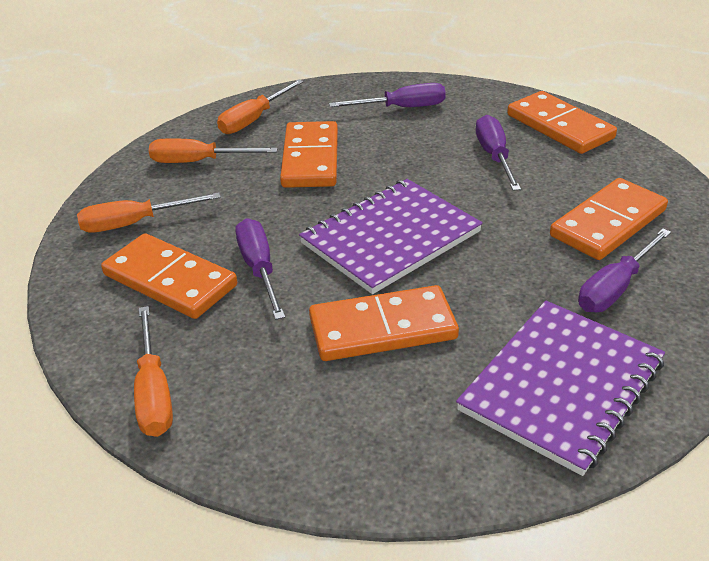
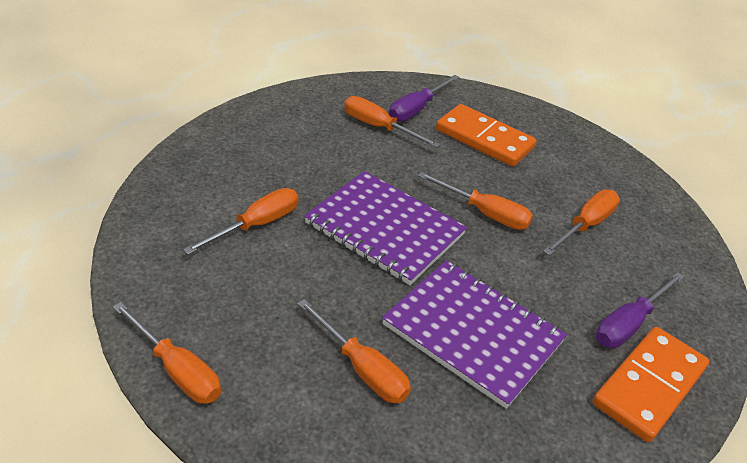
orange domino: 5 -> 2
orange screwdriver: 4 -> 6
purple screwdriver: 4 -> 2

